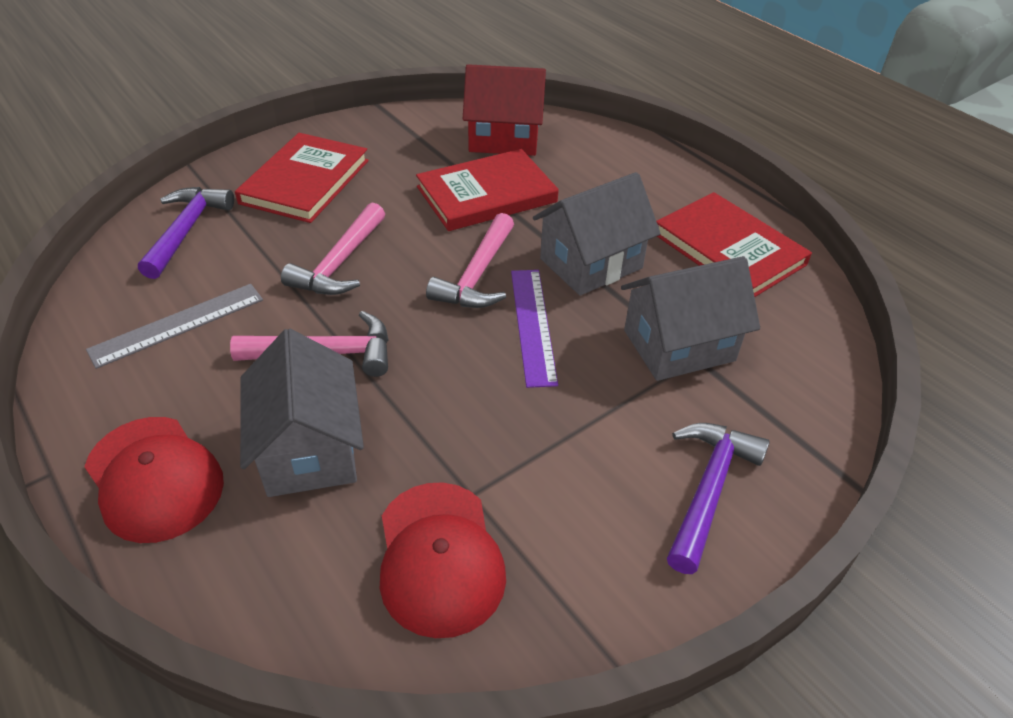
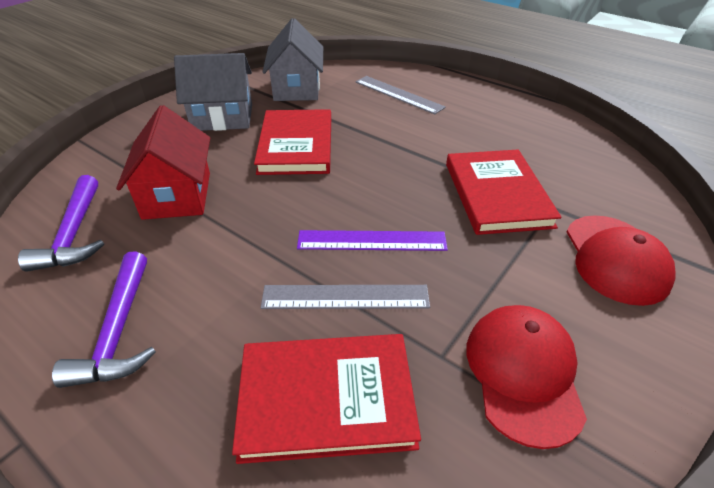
grey house: 3 -> 2
grey ruler: 1 -> 2
pink hammer: 3 -> 0

